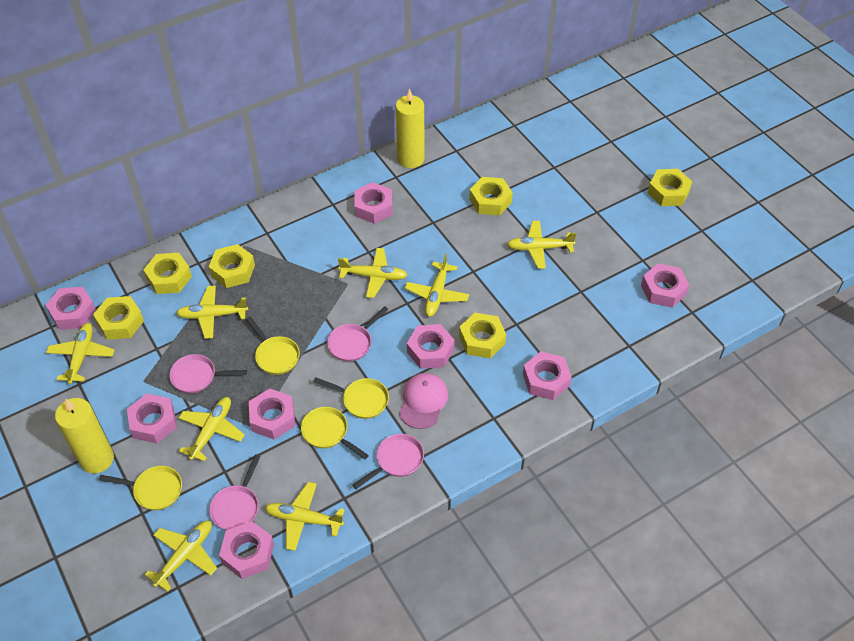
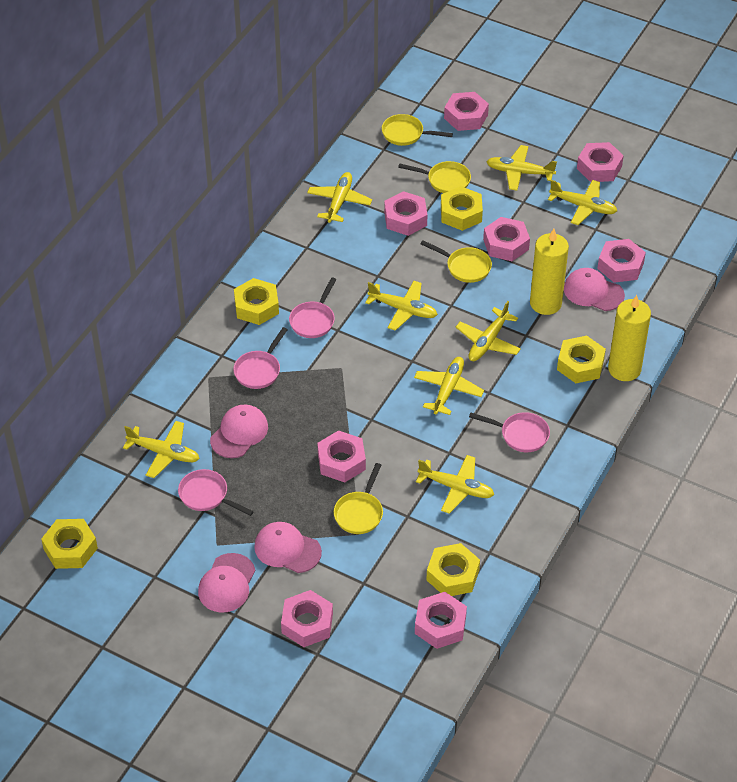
pink cap: 1 -> 4
yellow nut: 6 -> 5

